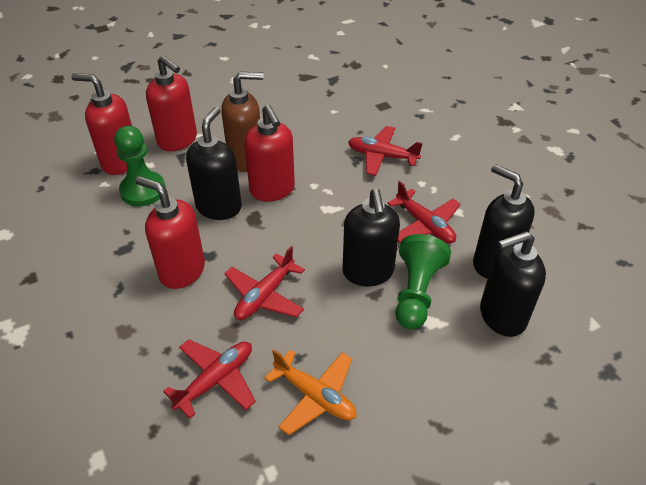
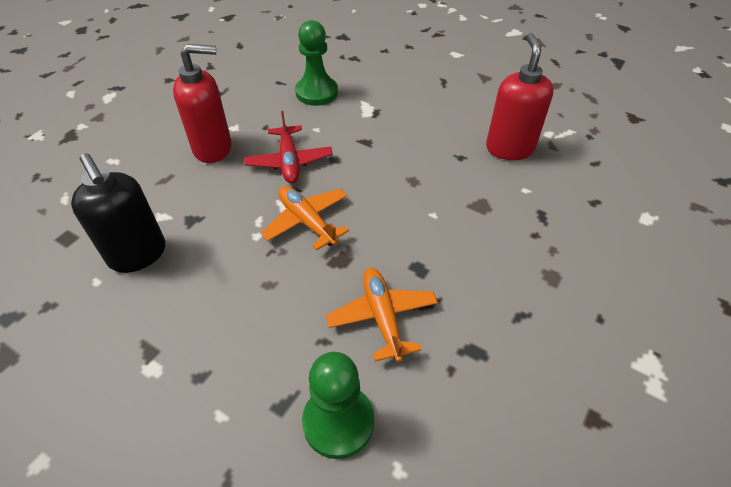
black soap dispenser: 4 -> 1
brown soap dispenser: 1 -> 0
orange plane: 1 -> 2
red plane: 4 -> 1
red soap dispenser: 4 -> 2

